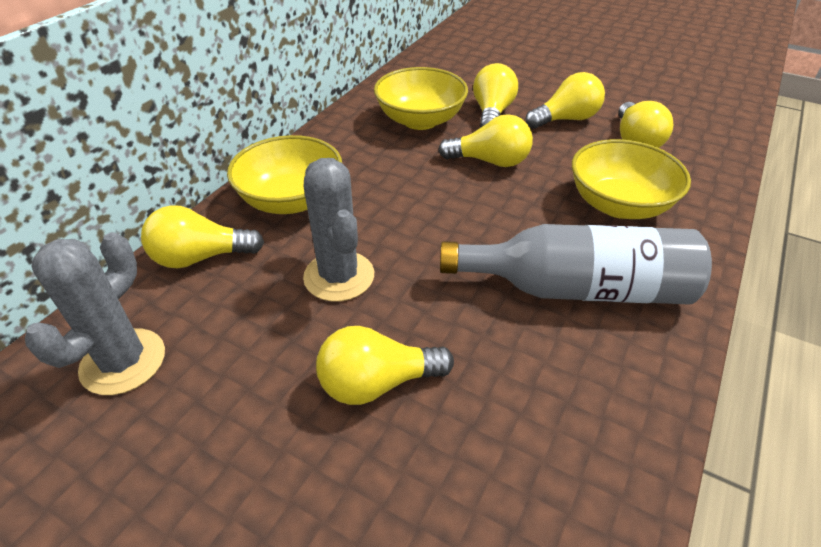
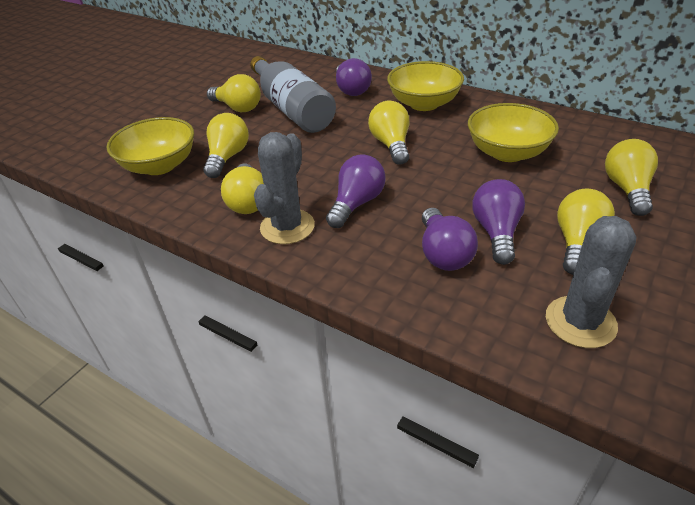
purple light bulb: 0 -> 4

